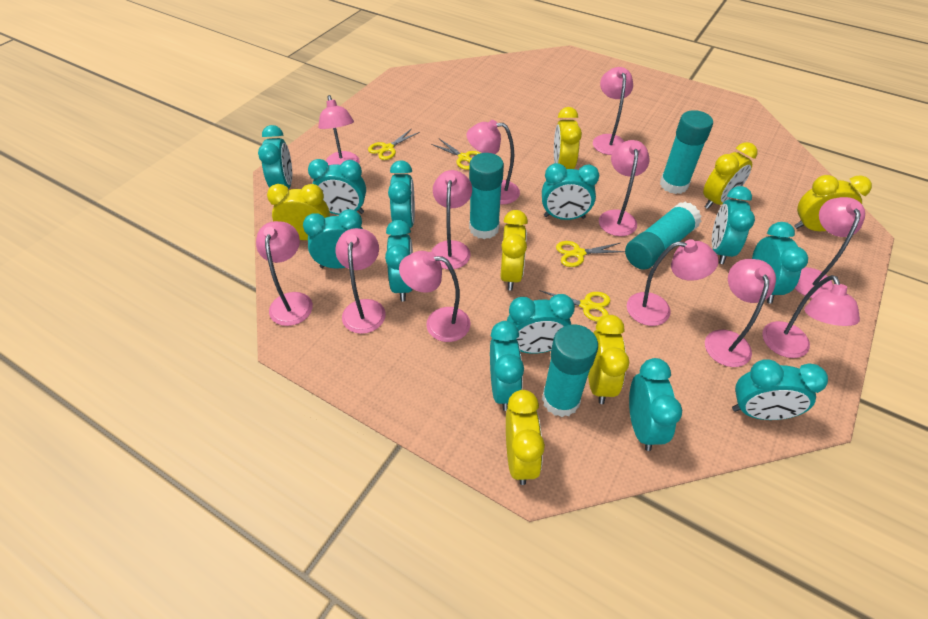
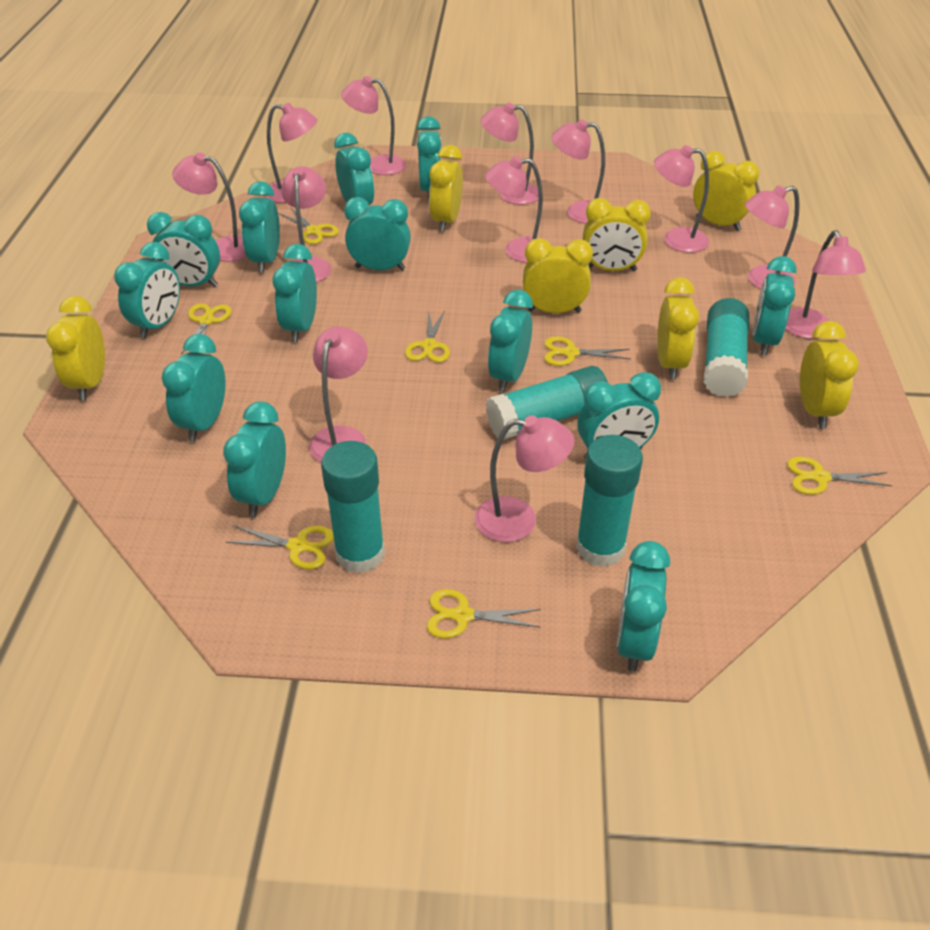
turquoise clock: 12 -> 13
yellow scissors: 4 -> 7

